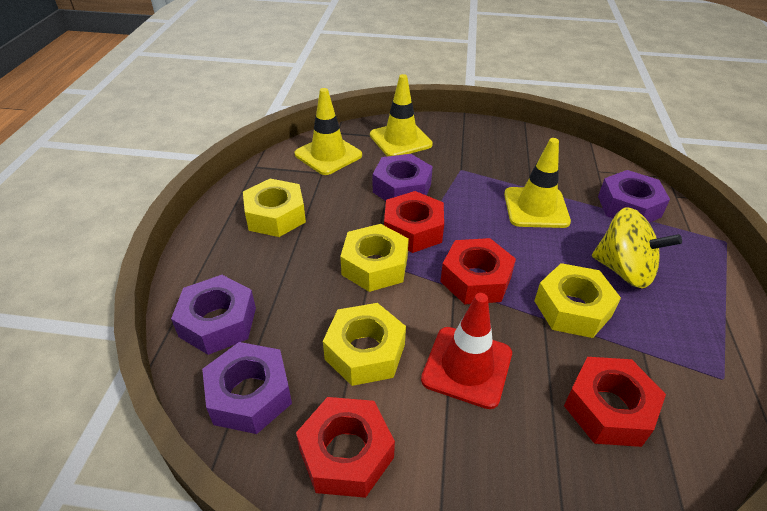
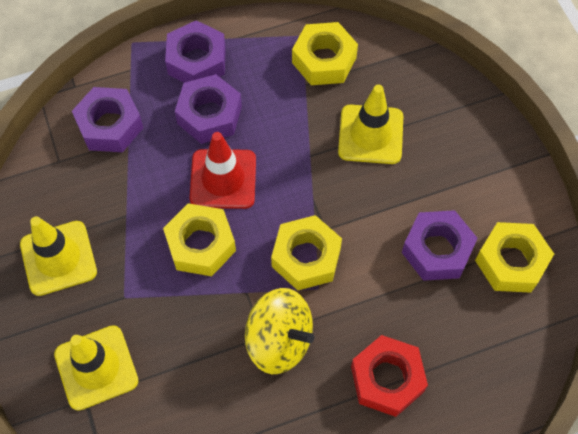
red nut: 4 -> 1

